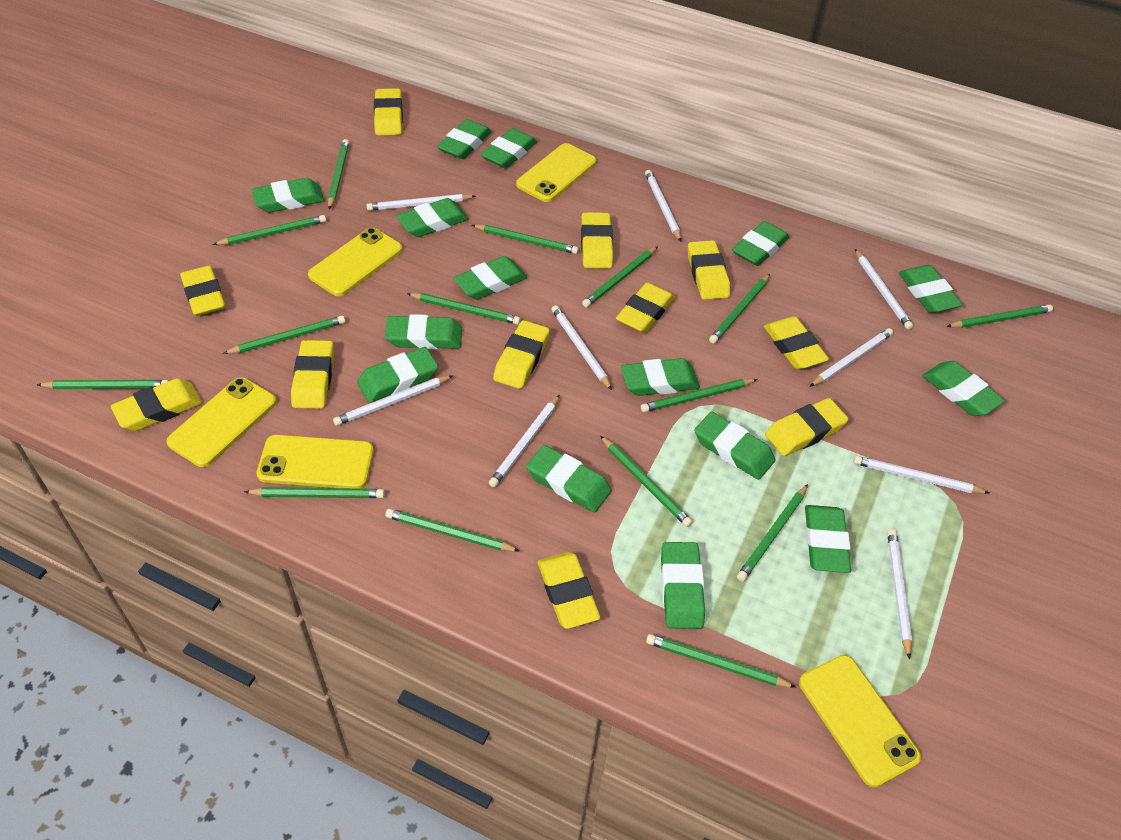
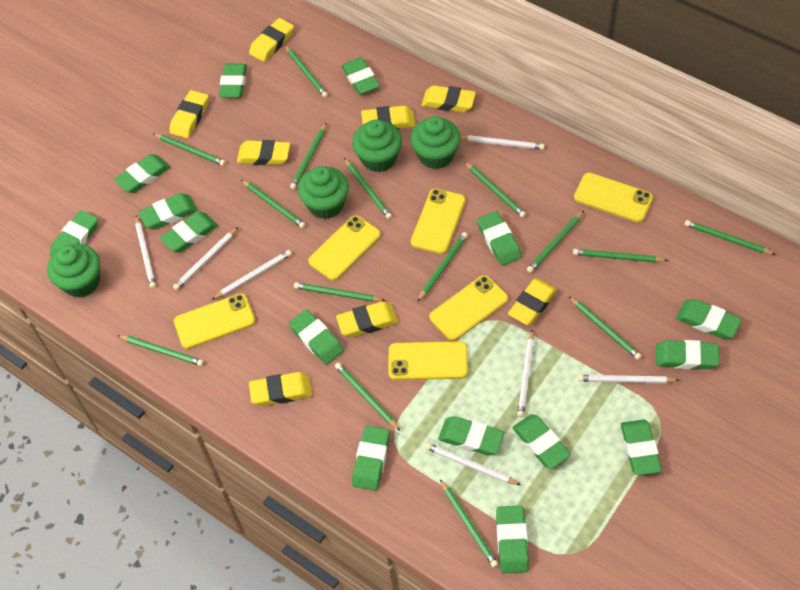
green cupcake: 0 -> 4
white pencil: 9 -> 7
yellow eraser: 11 -> 8
yellow phone: 5 -> 6

